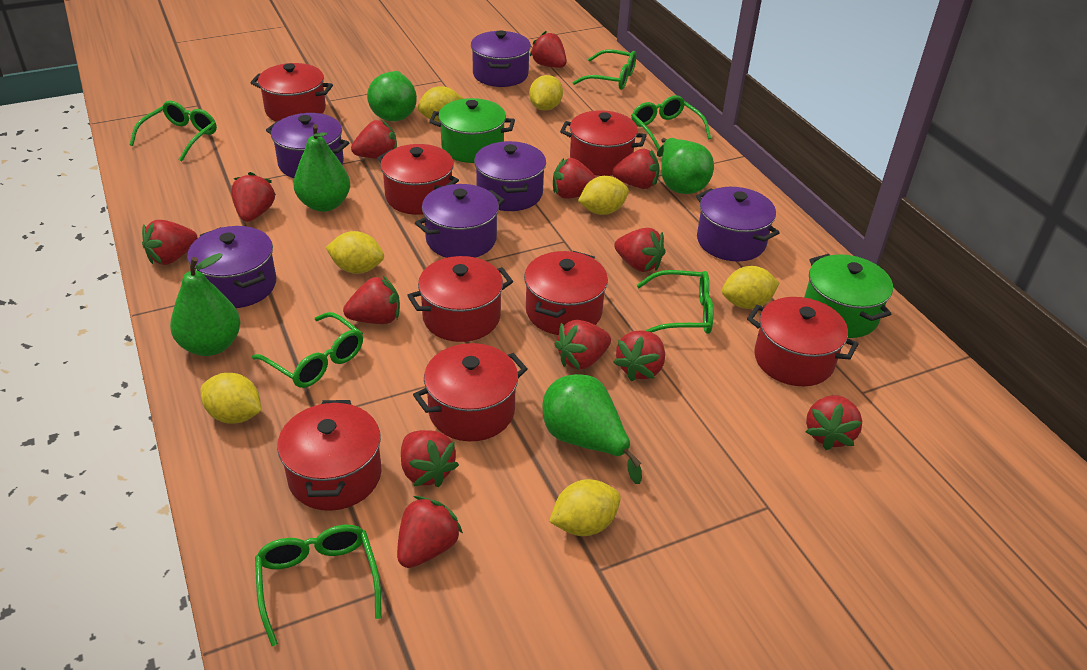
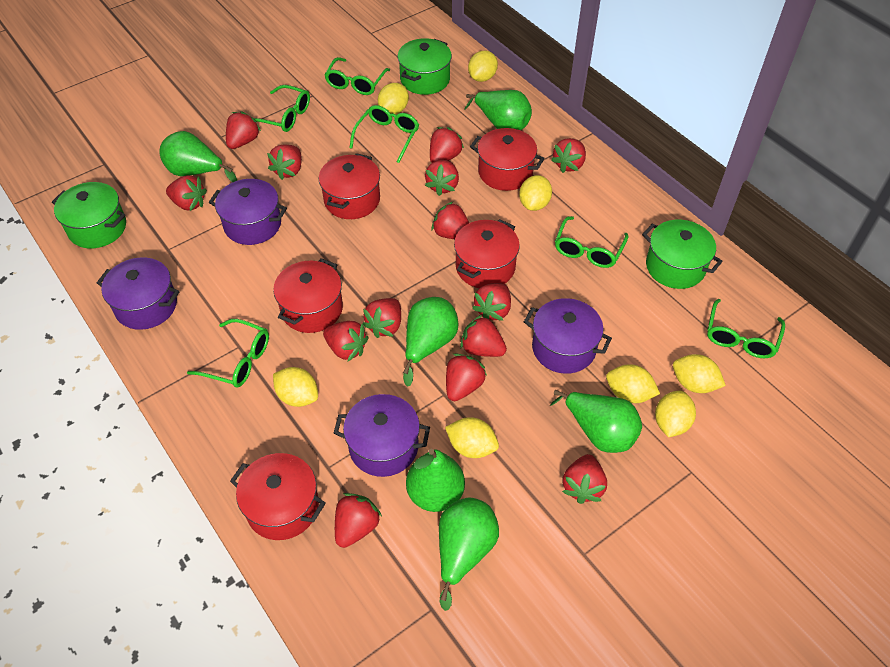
green pear: 5 -> 6
green pot: 2 -> 3
purple pot: 6 -> 4
red pot: 8 -> 5
red strawberry: 13 -> 14
yellow lemon: 7 -> 8

